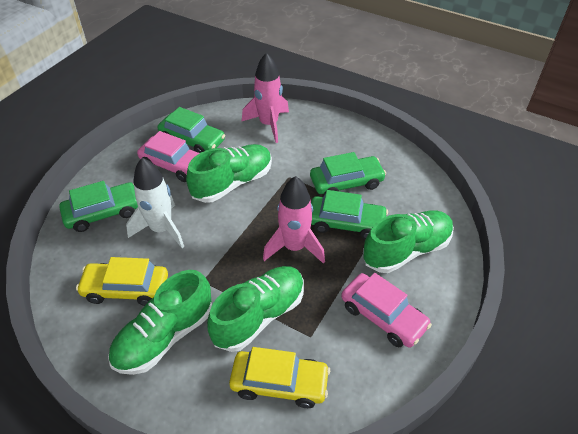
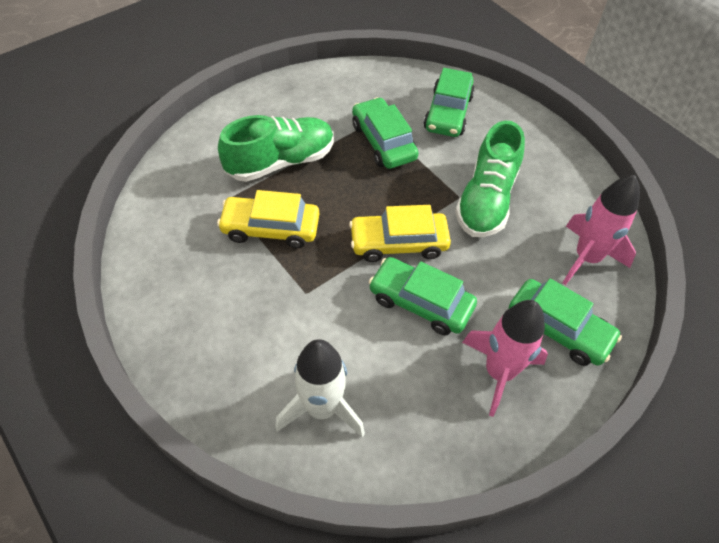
green shoe: 4 -> 2
pink car: 2 -> 0

